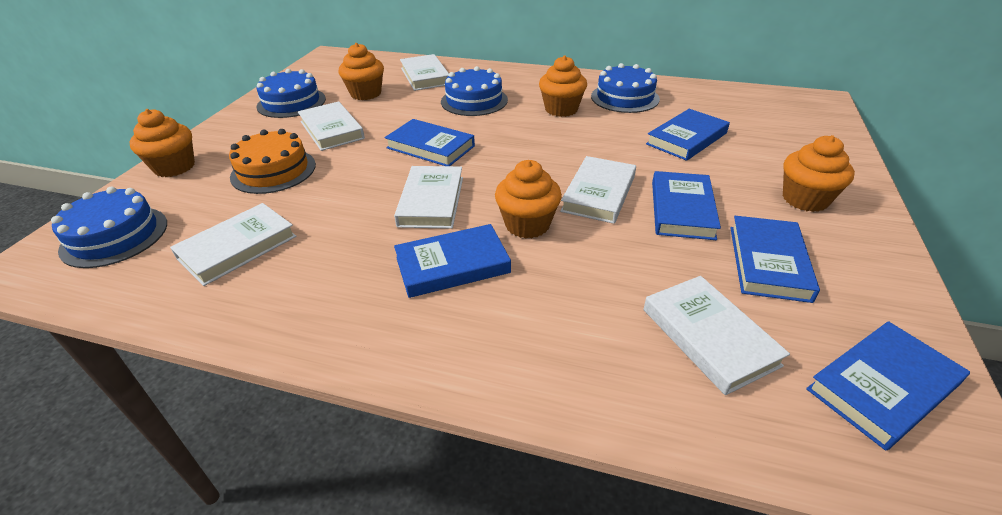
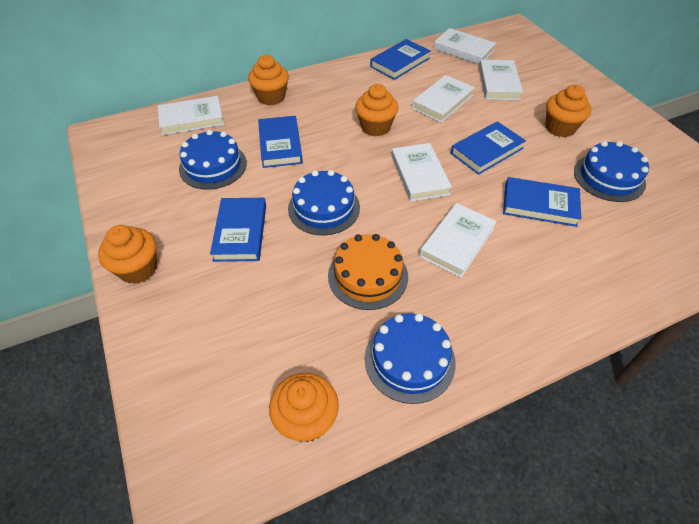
blue book: 6 -> 5

